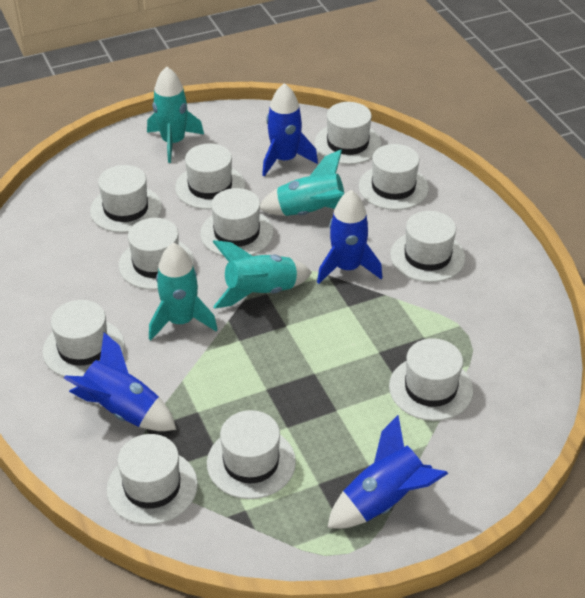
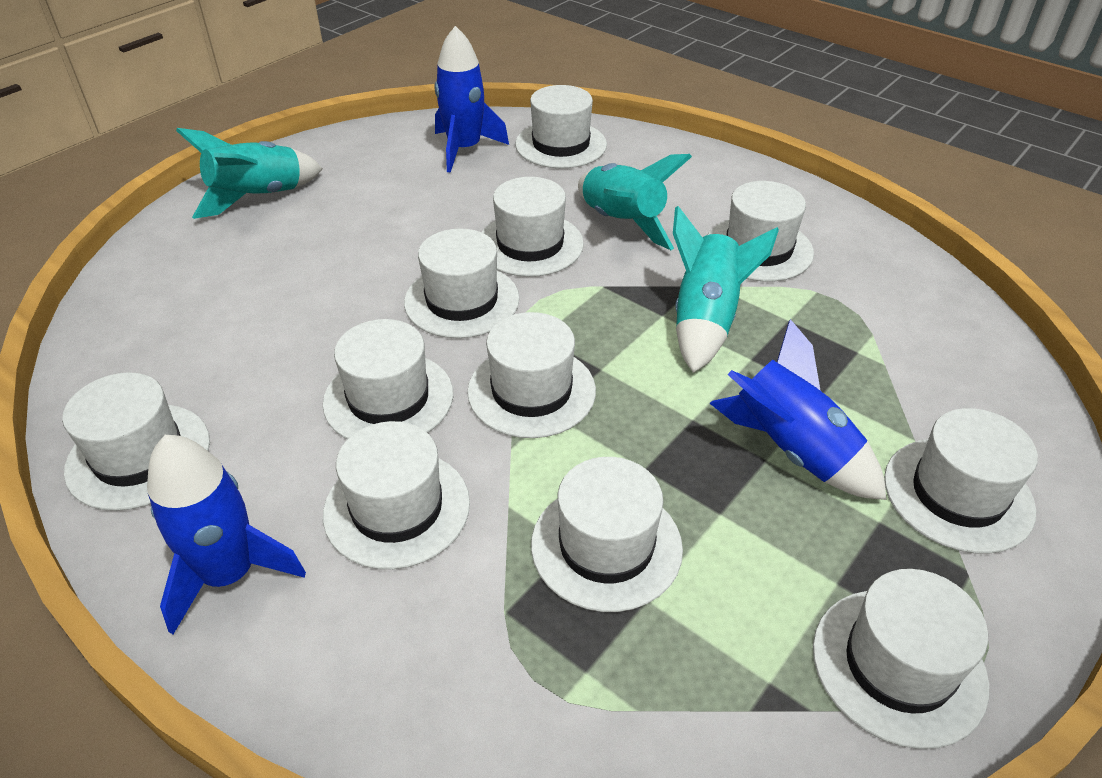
blue rocket: 4 -> 3
turquoise rocket: 4 -> 3

